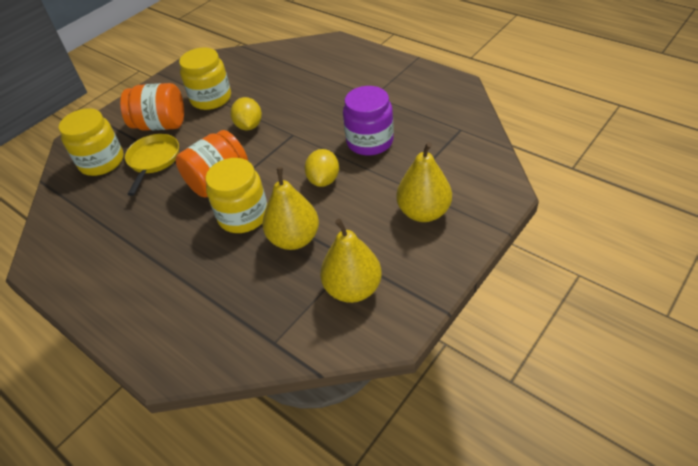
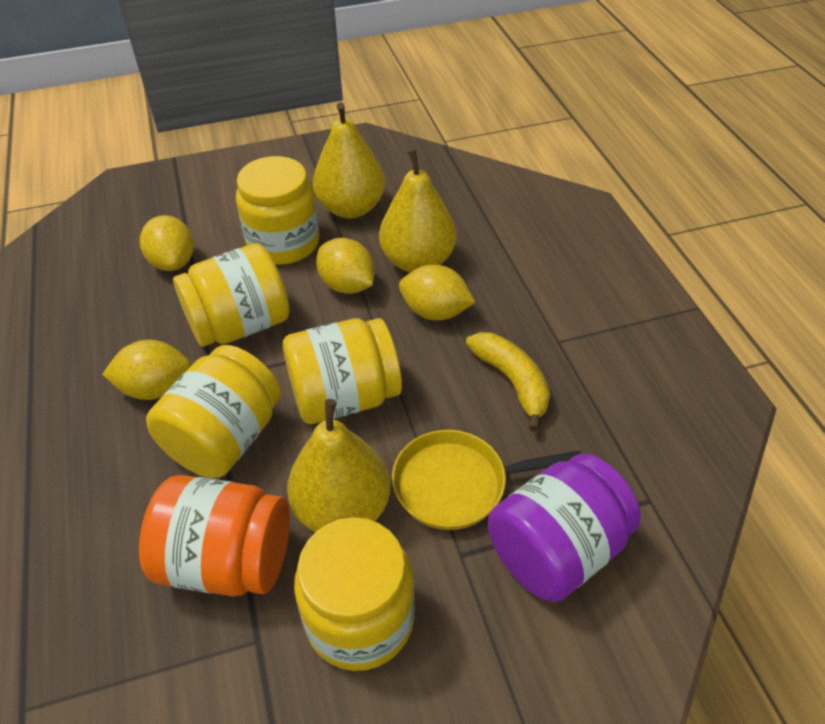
orange jar: 2 -> 1
yellow banana: 0 -> 1
yellow jar: 3 -> 5
yellow lemon: 2 -> 4

